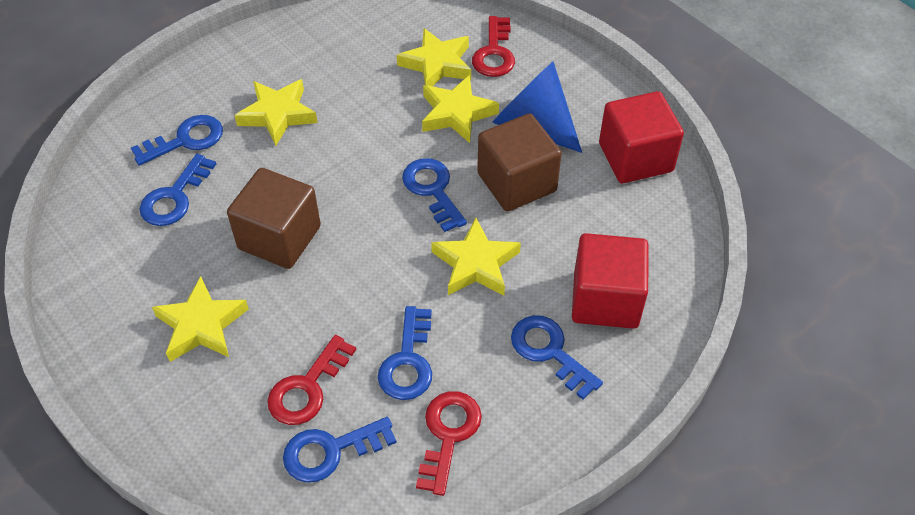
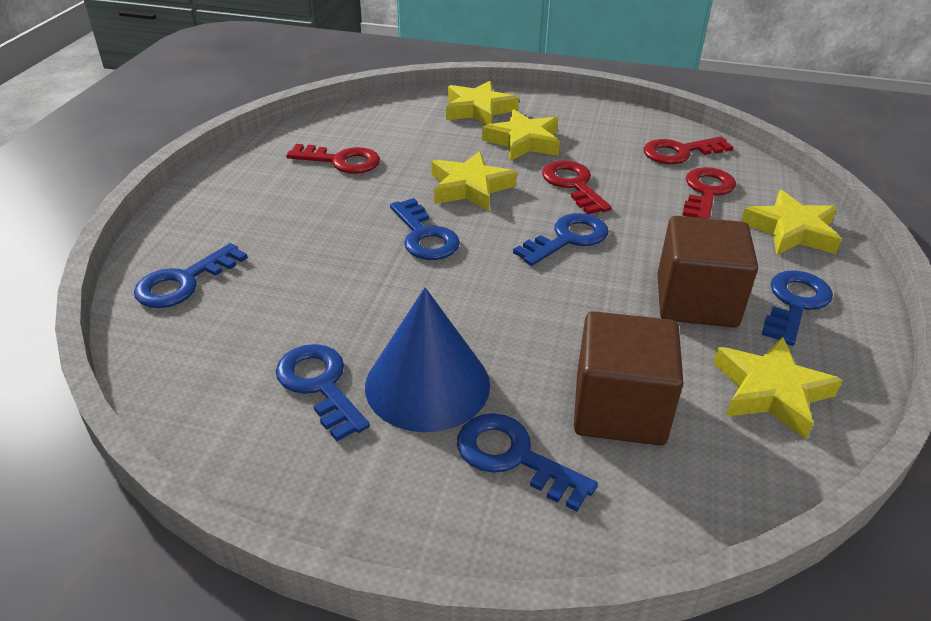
red cube: 2 -> 0
red key: 3 -> 4

